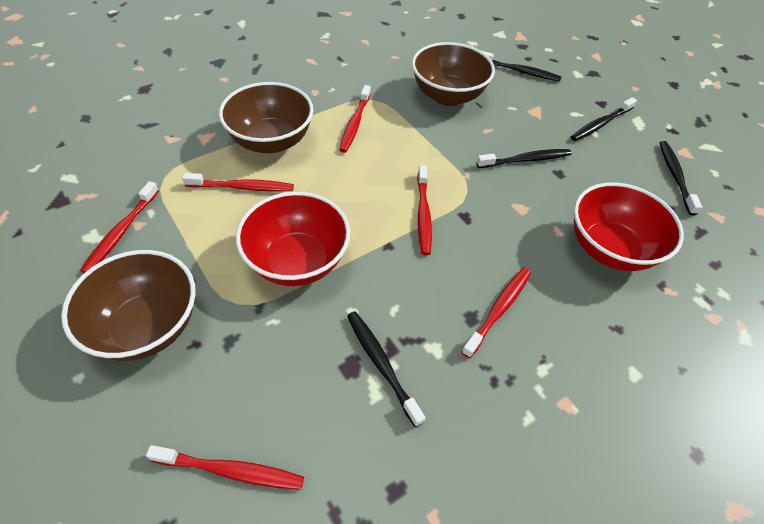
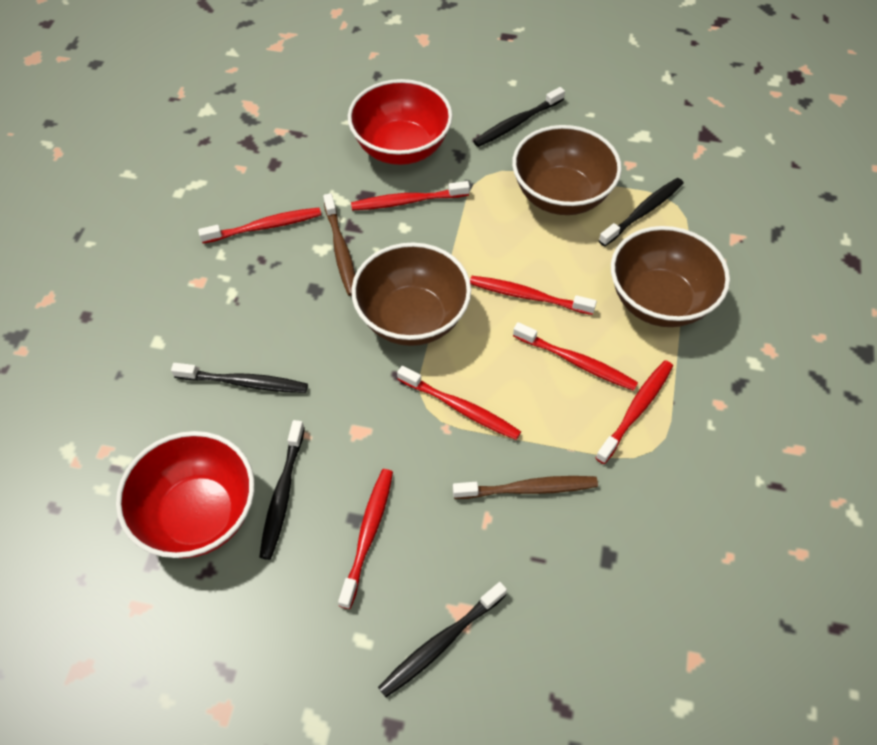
brown toothbrush: 0 -> 2
red toothbrush: 6 -> 7

